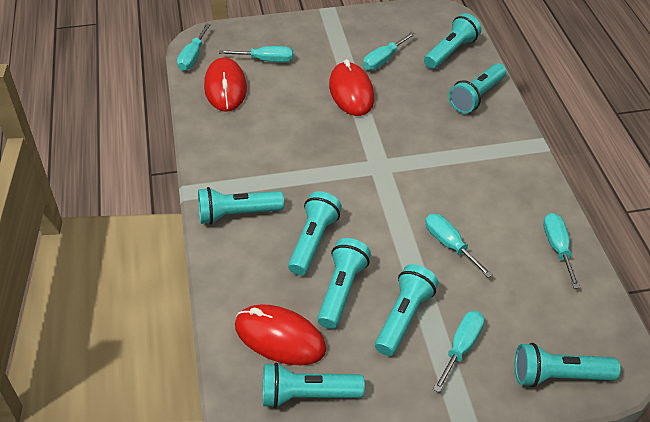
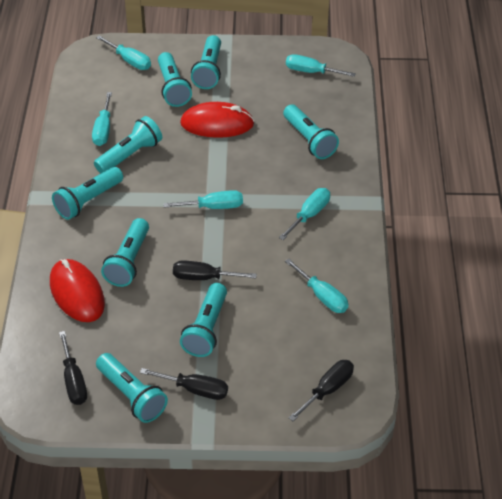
black screwdriver: 0 -> 4
red mouse: 3 -> 2

